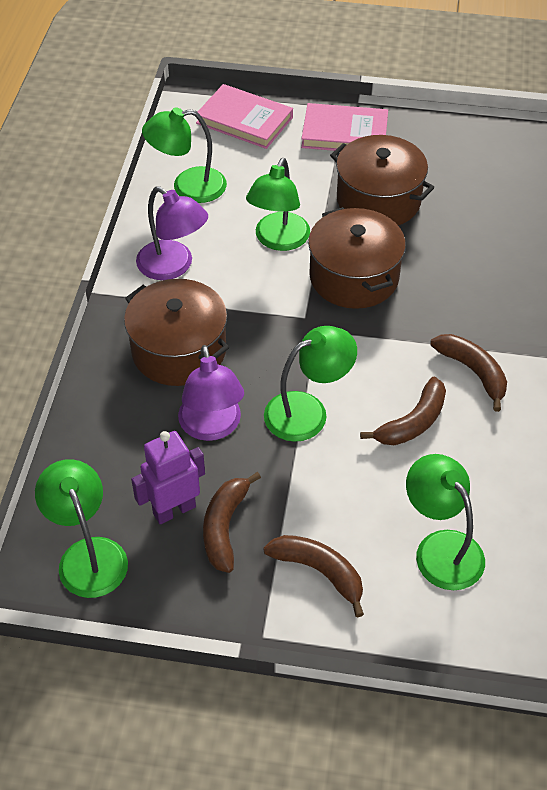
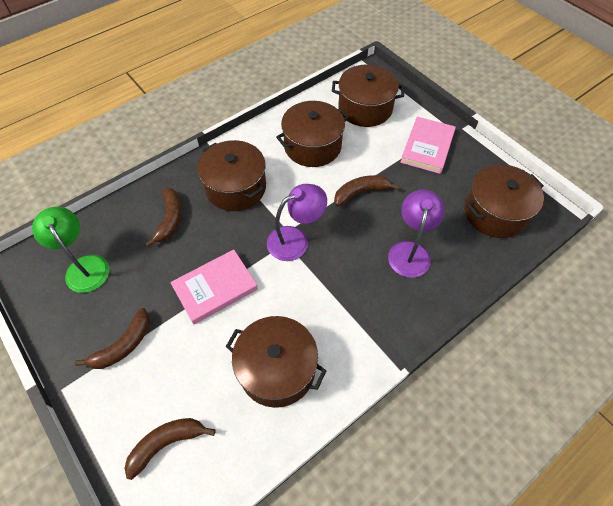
brown pot: 3 -> 5
green lamp: 5 -> 1
purple robot: 1 -> 0

